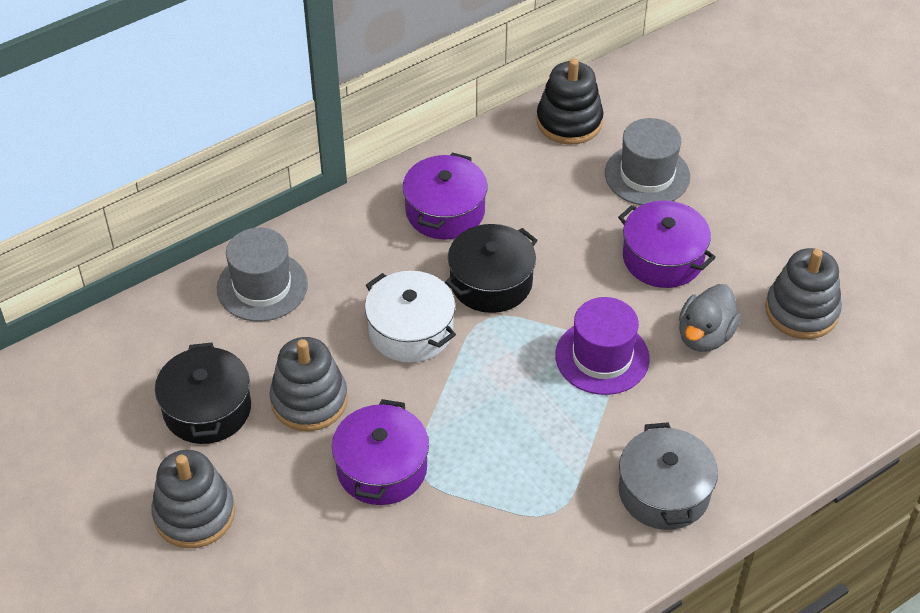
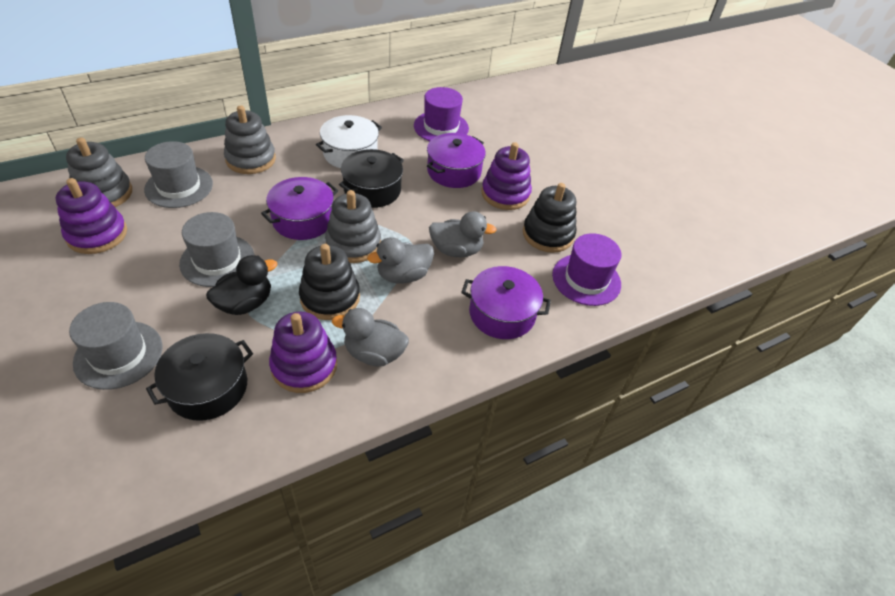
black duck: 0 -> 1
black stacking toy: 1 -> 2
grey duck: 1 -> 3
grey hat: 2 -> 3
grey pot: 1 -> 0
purple hat: 1 -> 2
purple stacking toy: 0 -> 3

